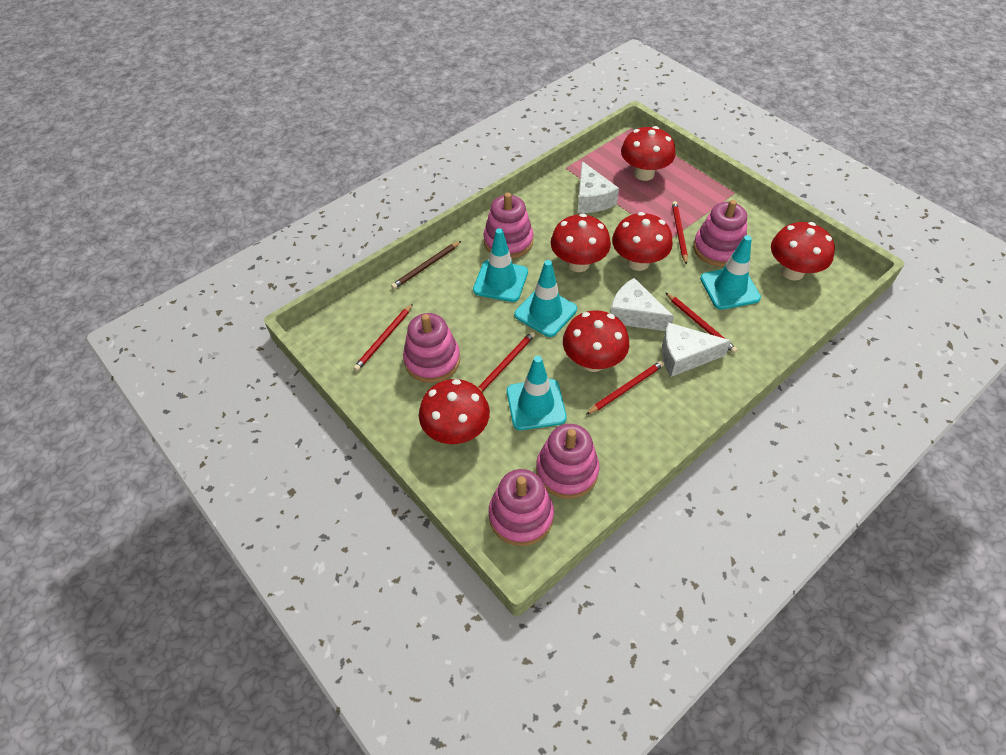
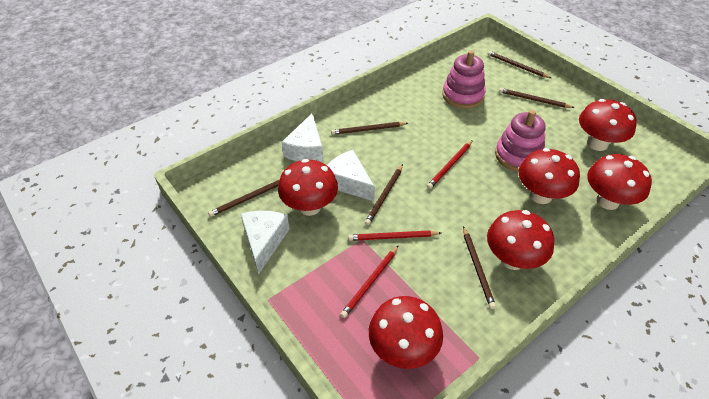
brown pencil: 1 -> 6
pink stacking toy: 5 -> 2
red pencil: 5 -> 3
turquoise traffic cone: 4 -> 0

